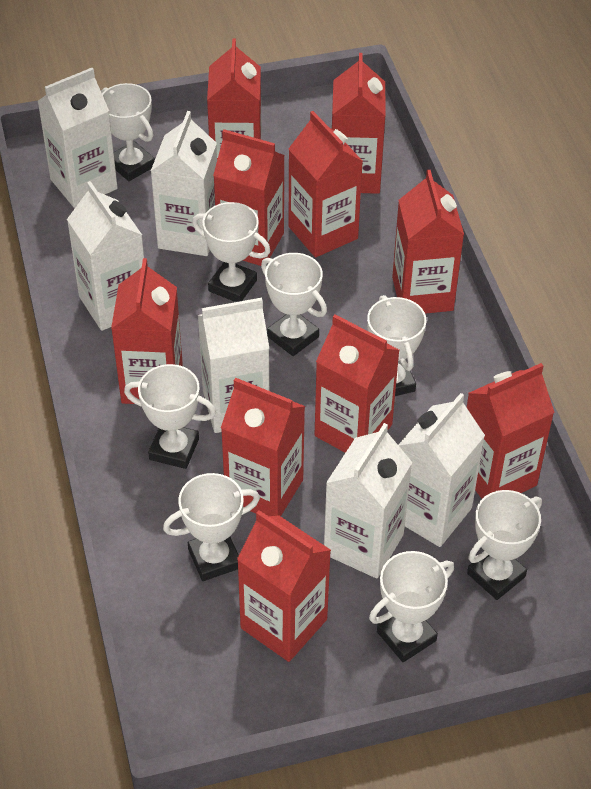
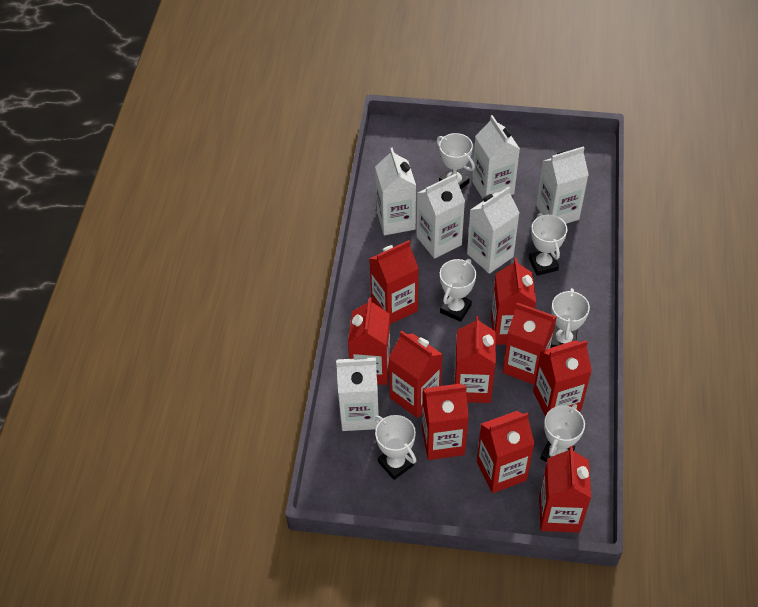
white trophy: 8 -> 6

